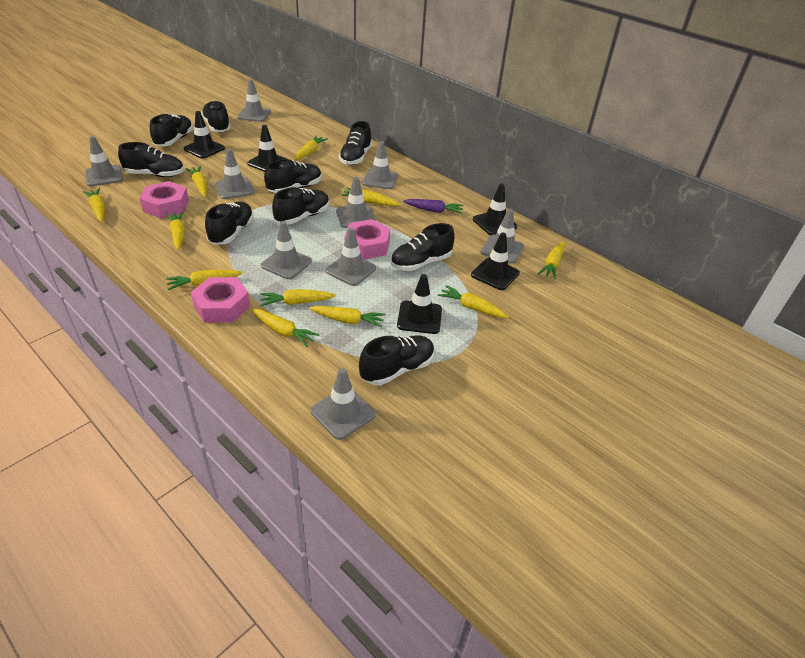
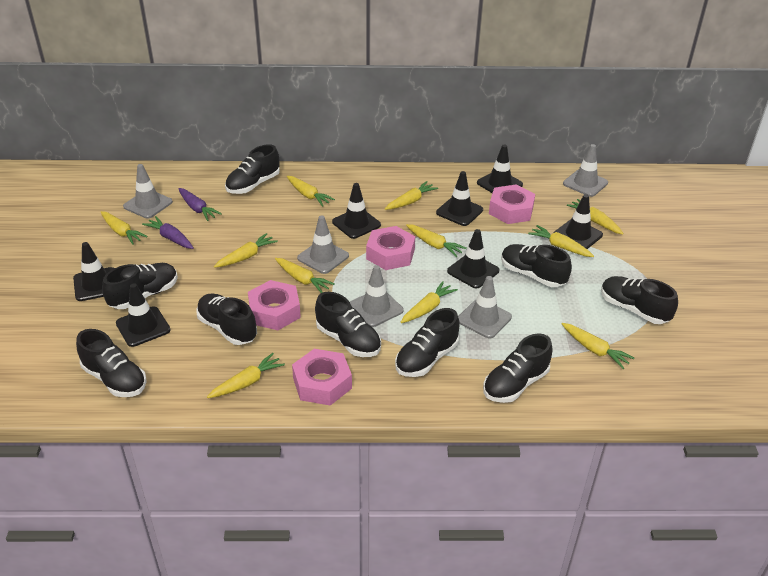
black traffic cone: 5 -> 7
grey traffic cone: 9 -> 5
pink nut: 3 -> 4
purple carrot: 1 -> 2

